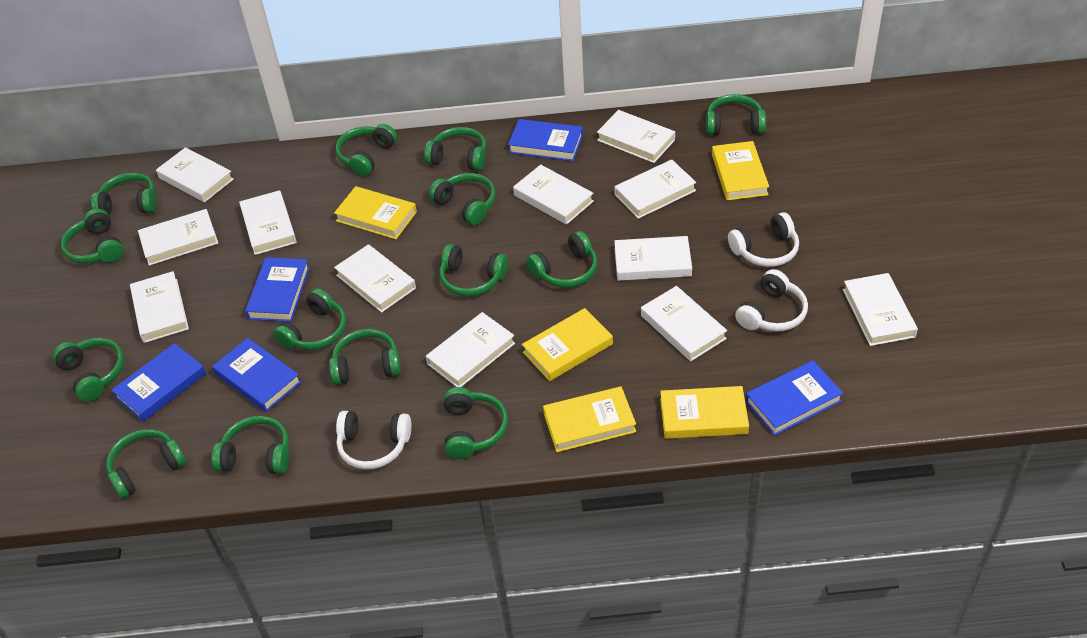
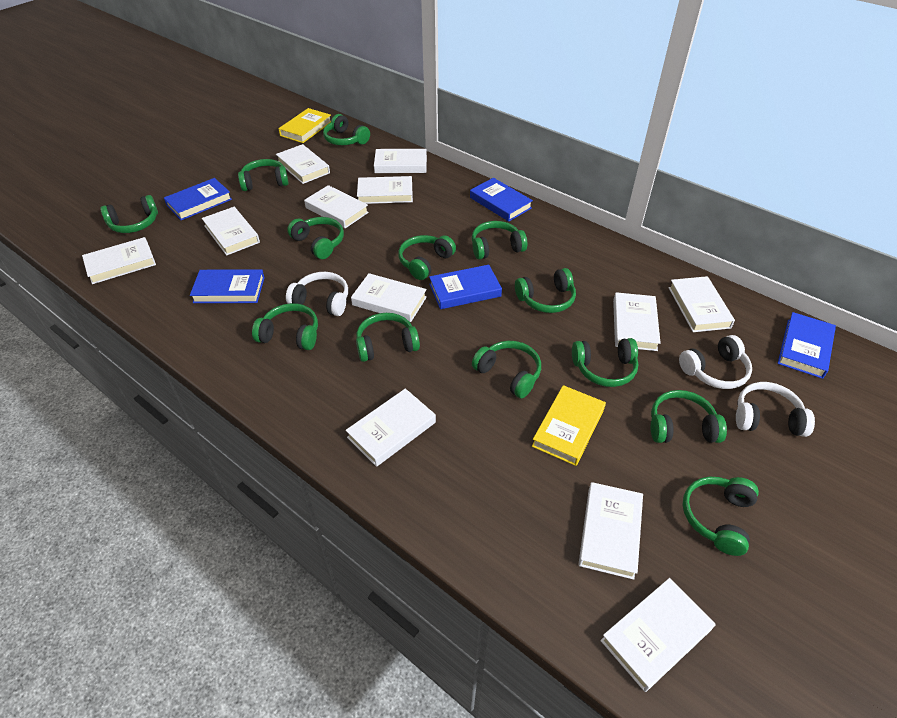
green headphones: 14 -> 13
yellow book: 5 -> 2

